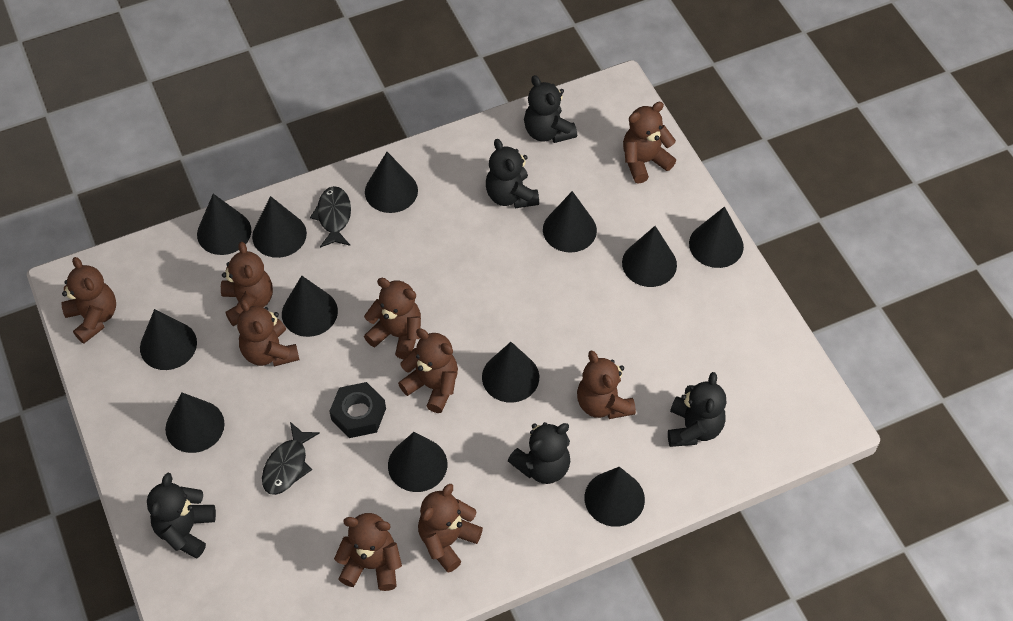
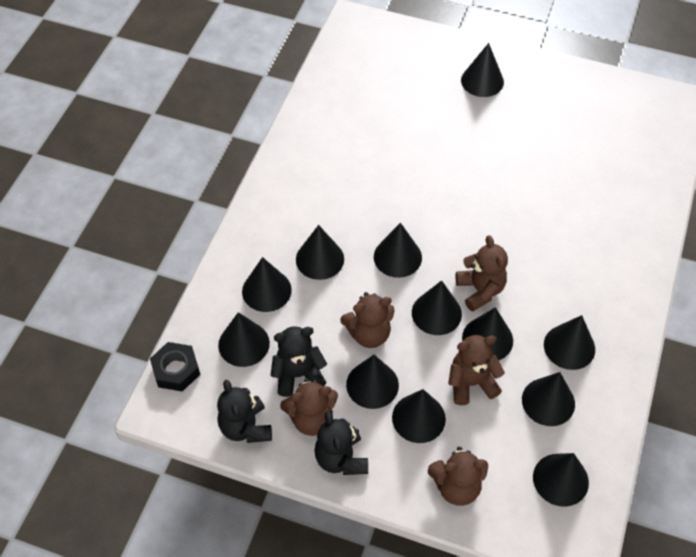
black fish: 2 -> 0
black teddy bear: 5 -> 3
brown teddy bear: 9 -> 5

